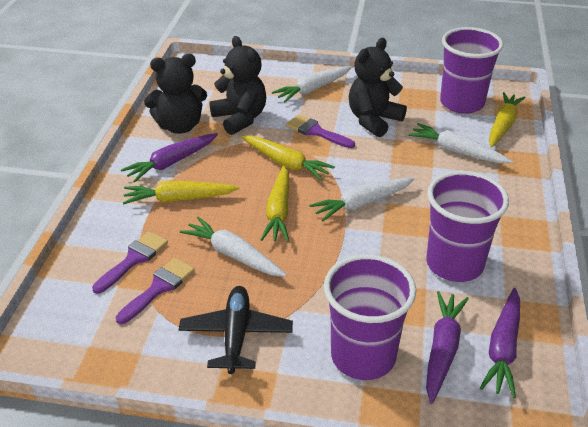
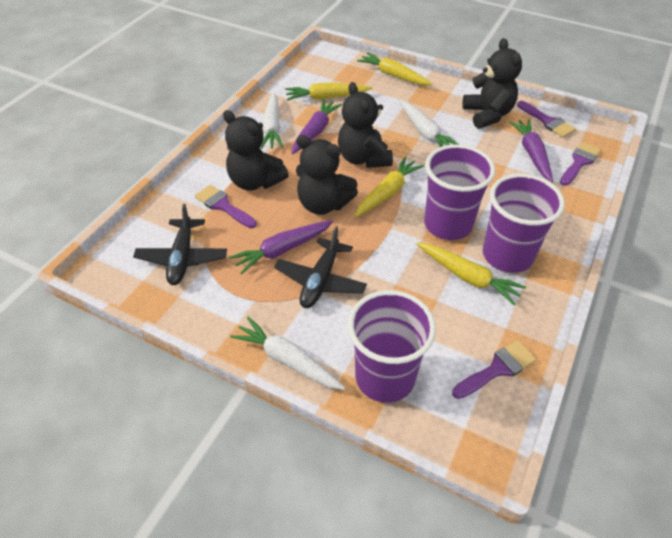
black plane: 1 -> 2
black teddy bear: 3 -> 4
purple brush: 3 -> 4
white carrot: 4 -> 3

